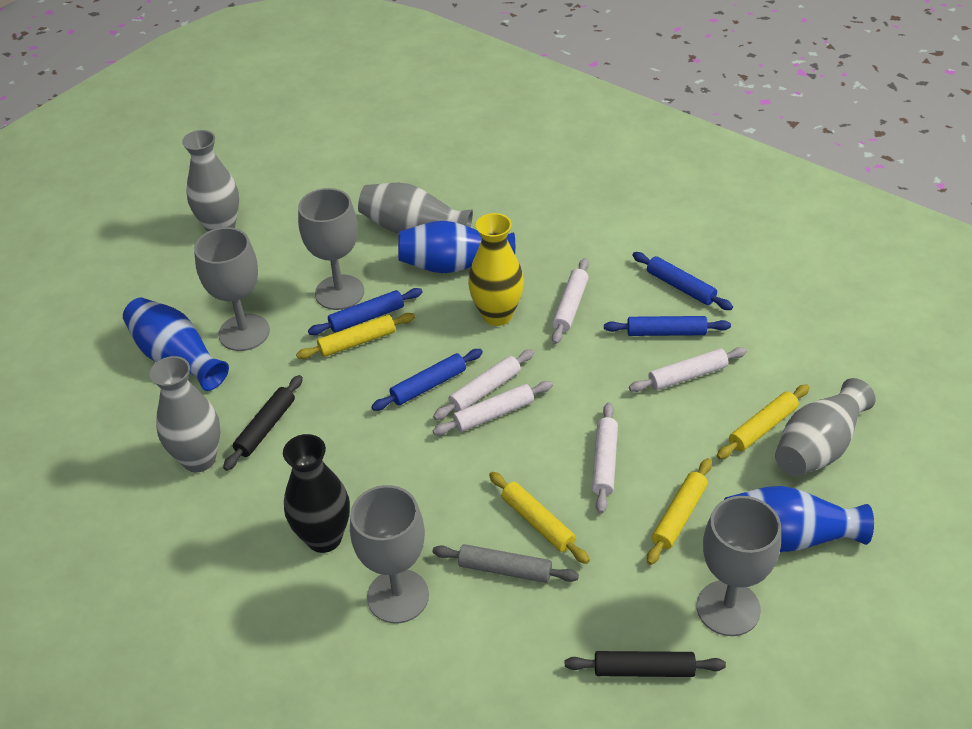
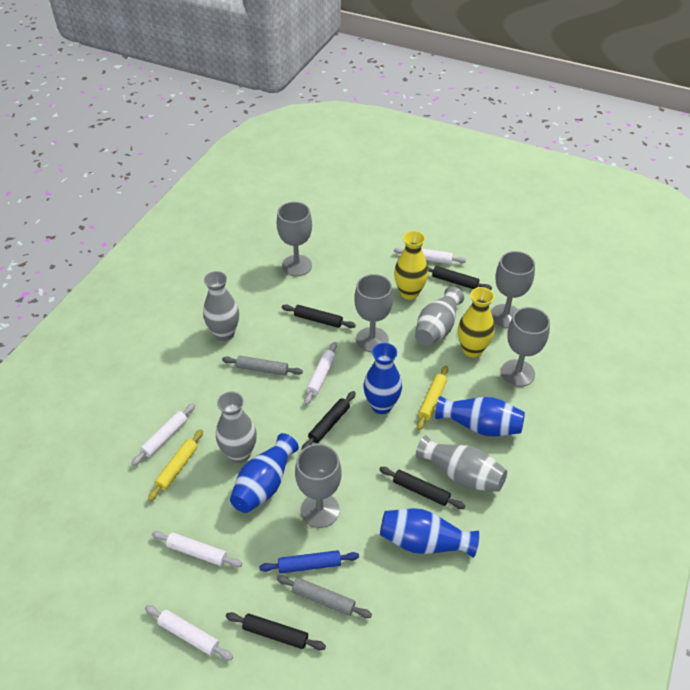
black rolling pin: 2 -> 5
black vase: 1 -> 0
blue rolling pin: 4 -> 1
blue vase: 3 -> 4
grey goblet: 4 -> 5
grey rolling pin: 1 -> 2
yellow rolling pin: 4 -> 2
yellow vase: 1 -> 2

